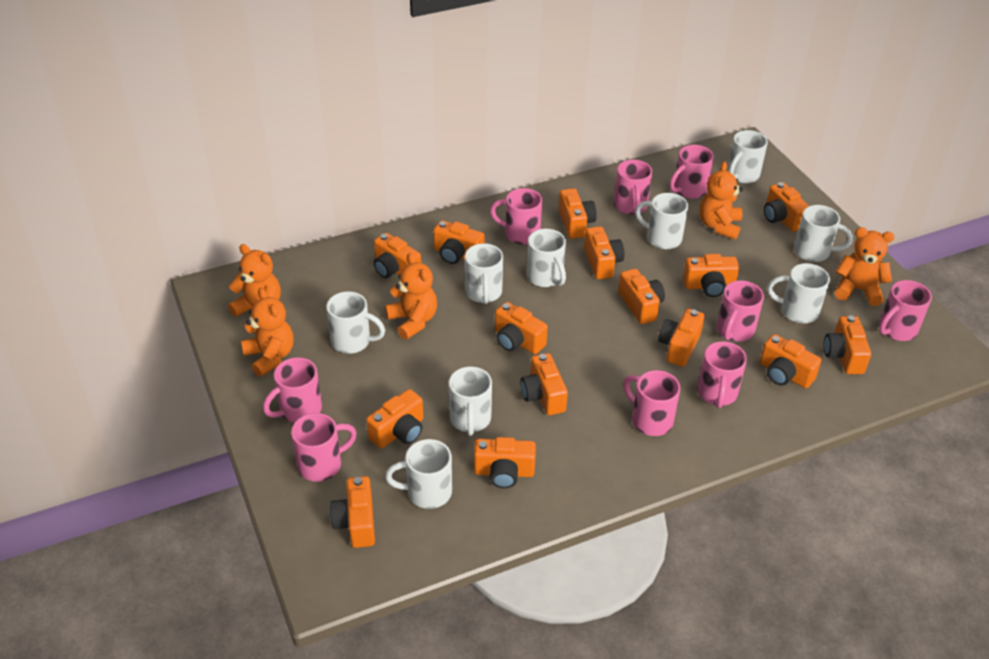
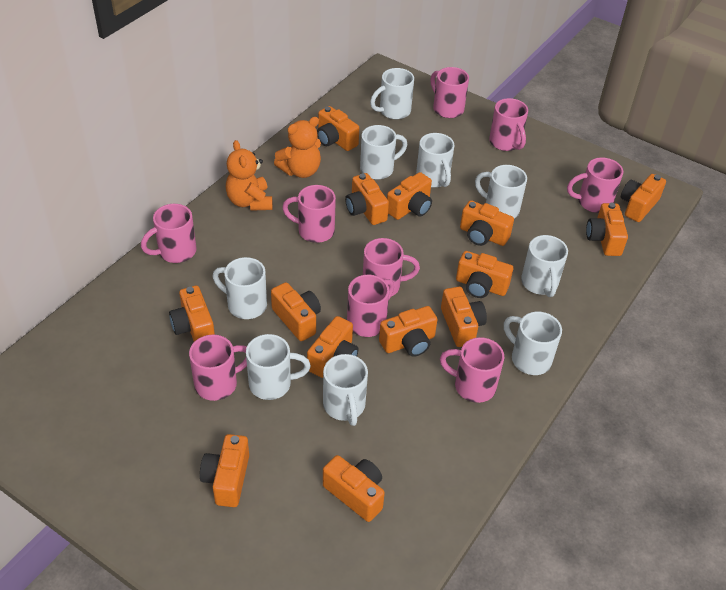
orange camera: 15 -> 14
orange teddy bear: 5 -> 2

